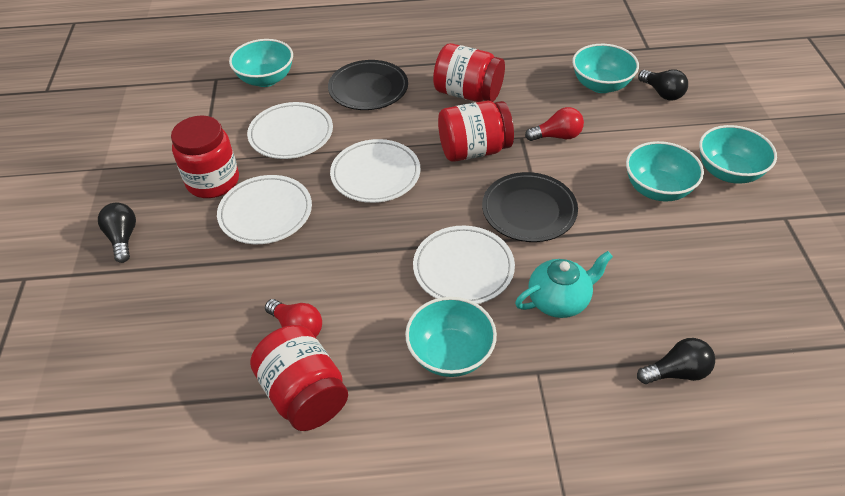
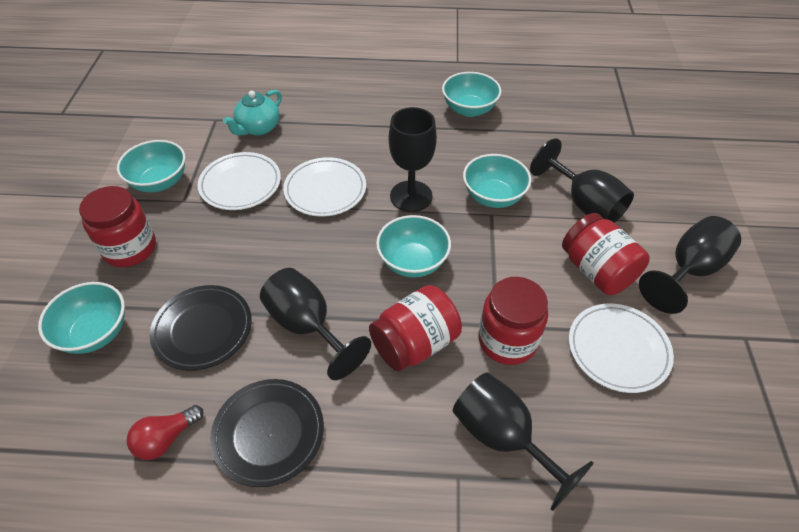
black goblet: 0 -> 5
black light bulb: 3 -> 0
red light bulb: 2 -> 1
white plate: 4 -> 3

